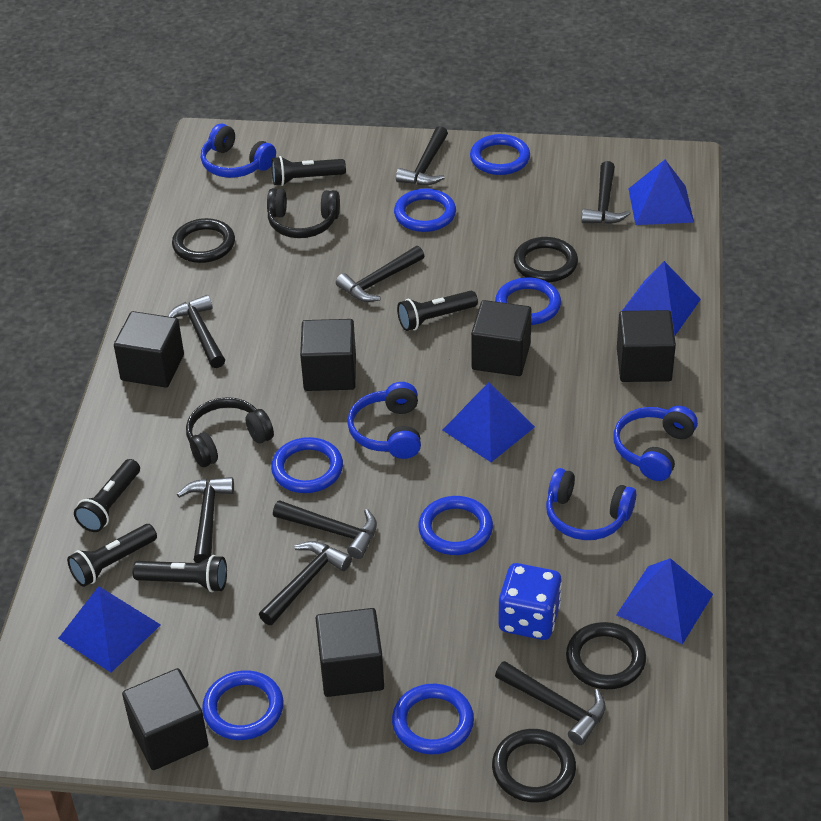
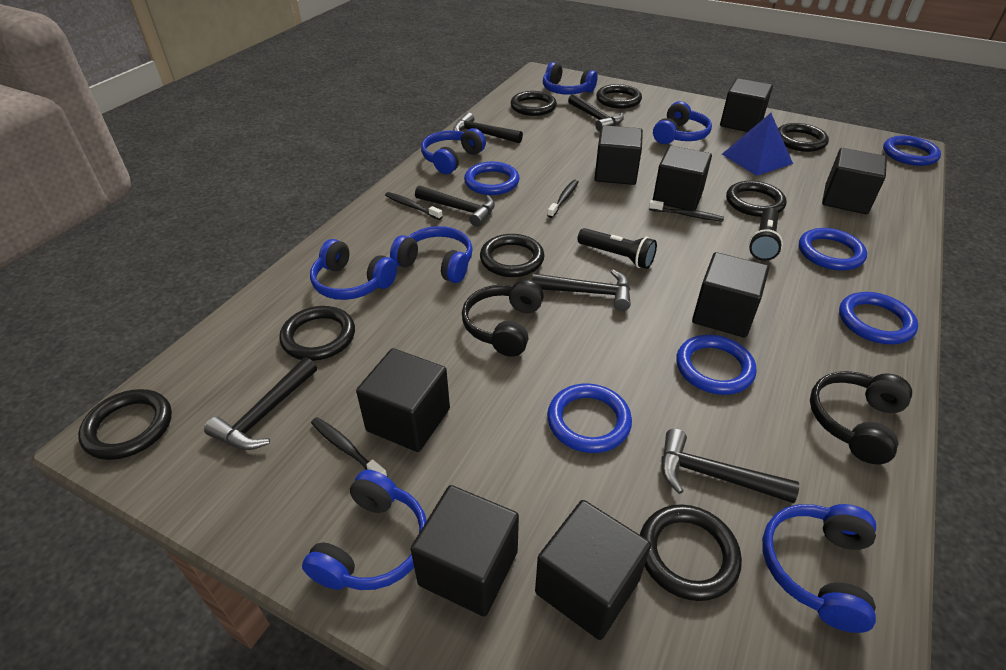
black cube: 6 -> 8
black flashlight: 5 -> 2
black hammer: 8 -> 6
black ring: 4 -> 8
black toothbrush: 0 -> 4
blue dice: 1 -> 0
blue headphones: 4 -> 7
blue pyramid: 5 -> 1
blue ring: 7 -> 6

